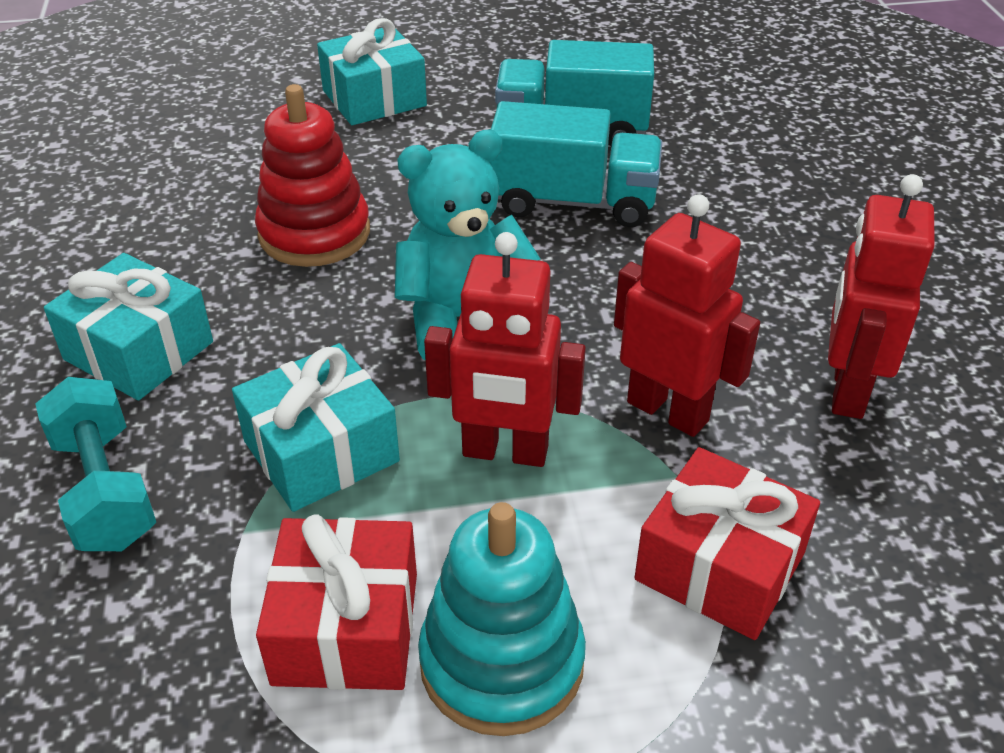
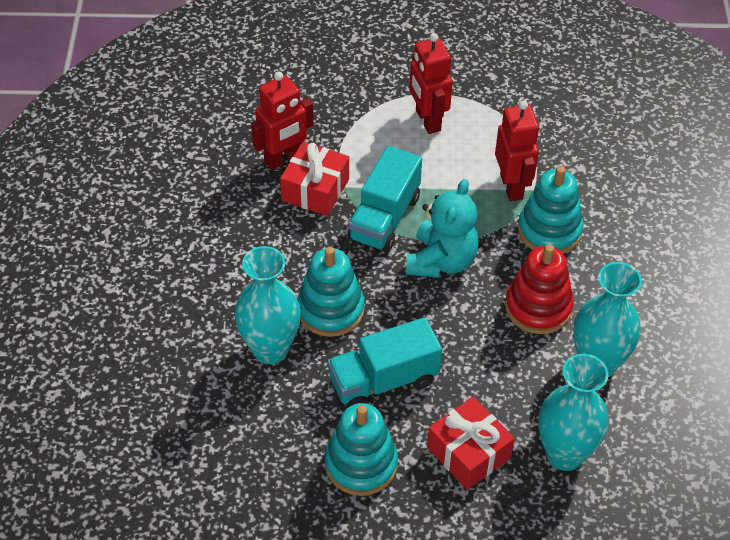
turquoise dumbbell: 1 -> 0
turquoise gift: 3 -> 0
turquoise stacking toy: 1 -> 3
turquoise vase: 0 -> 3

